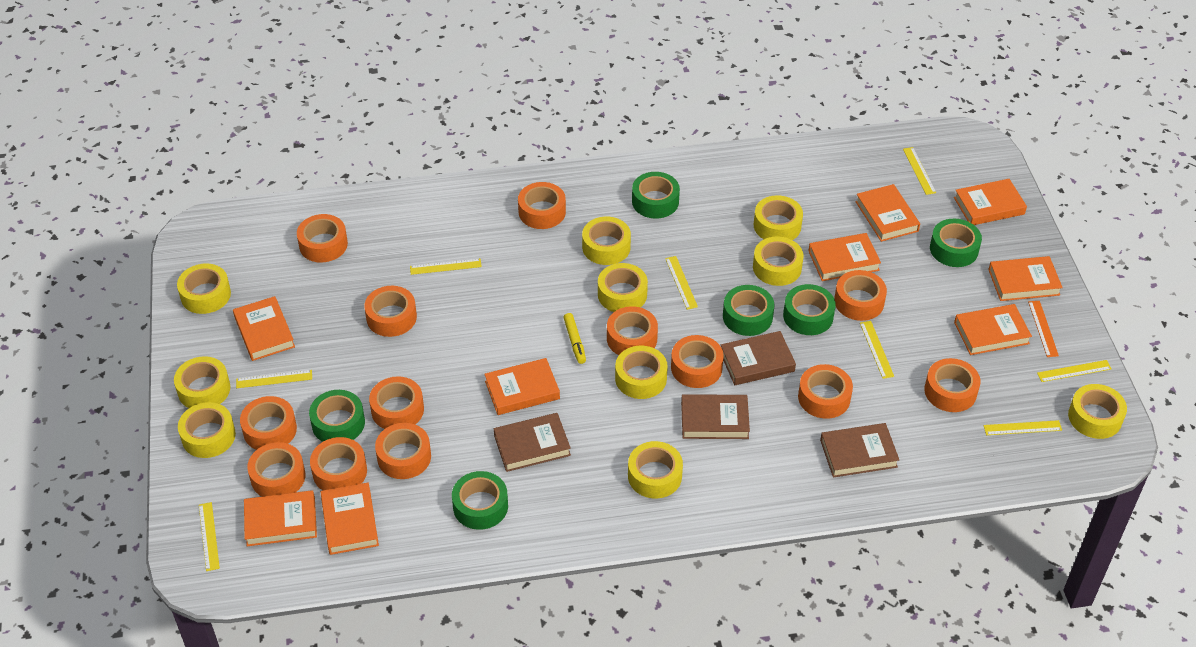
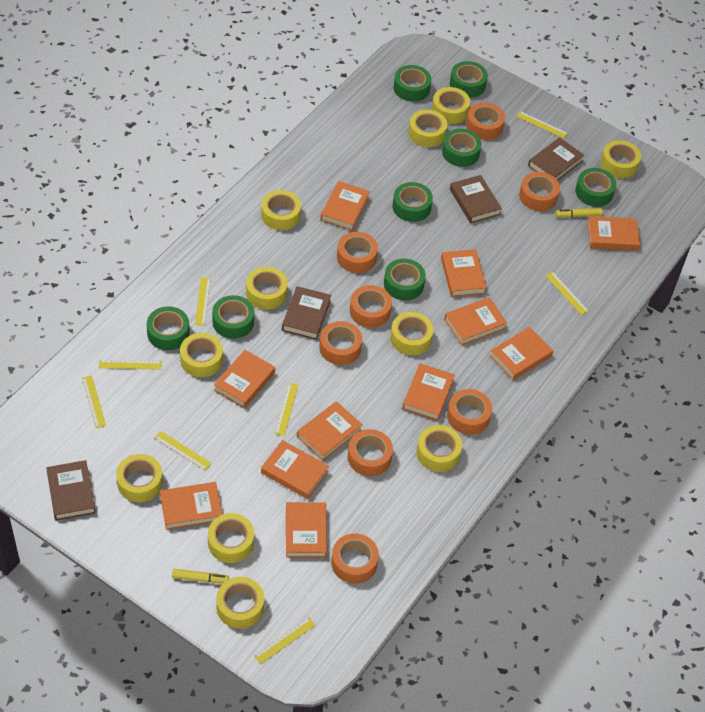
green tape: 6 -> 8
orange book: 9 -> 11
orange ruler: 1 -> 0
orange tape: 13 -> 8
yellow marker: 1 -> 2
yellow tape: 10 -> 11

